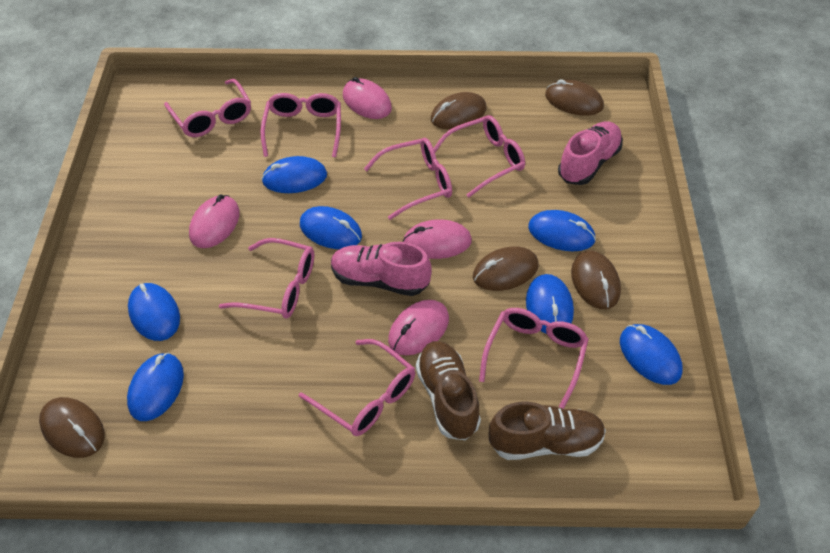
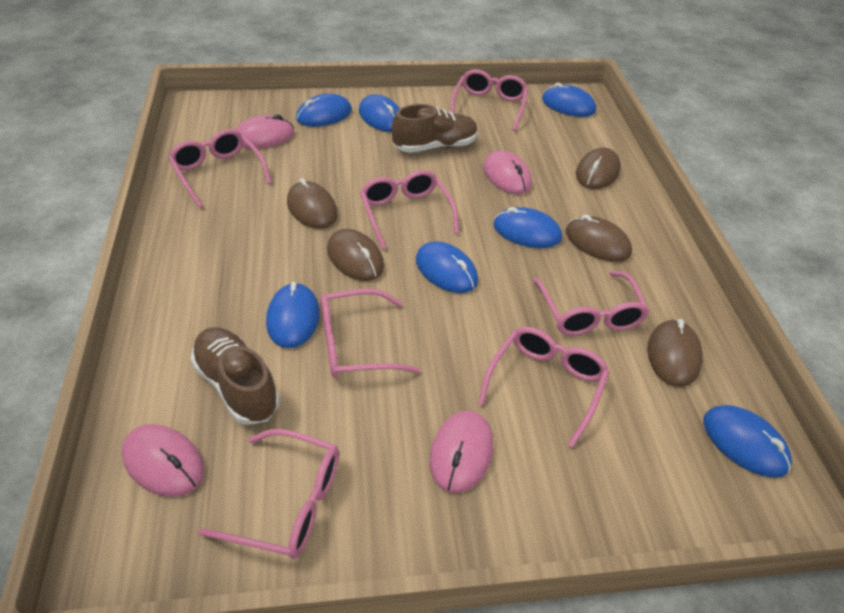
pink shoe: 2 -> 0

